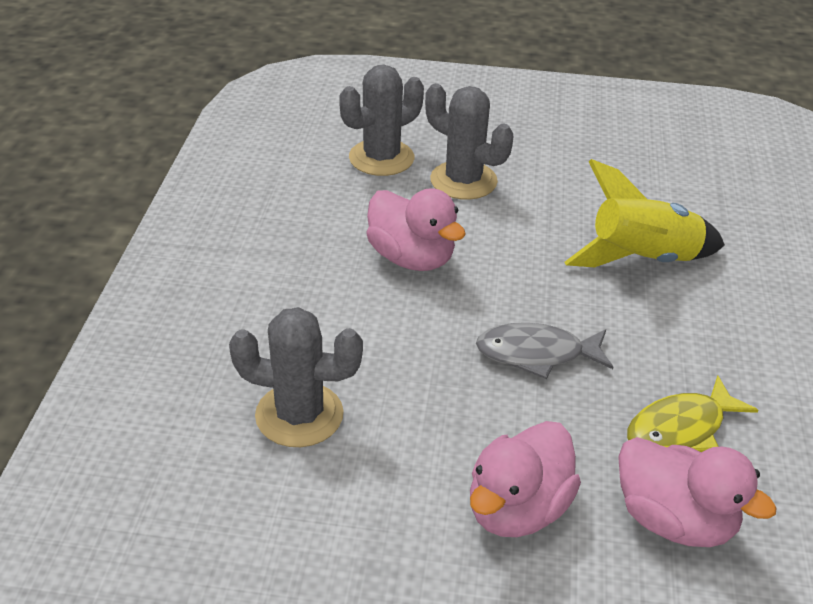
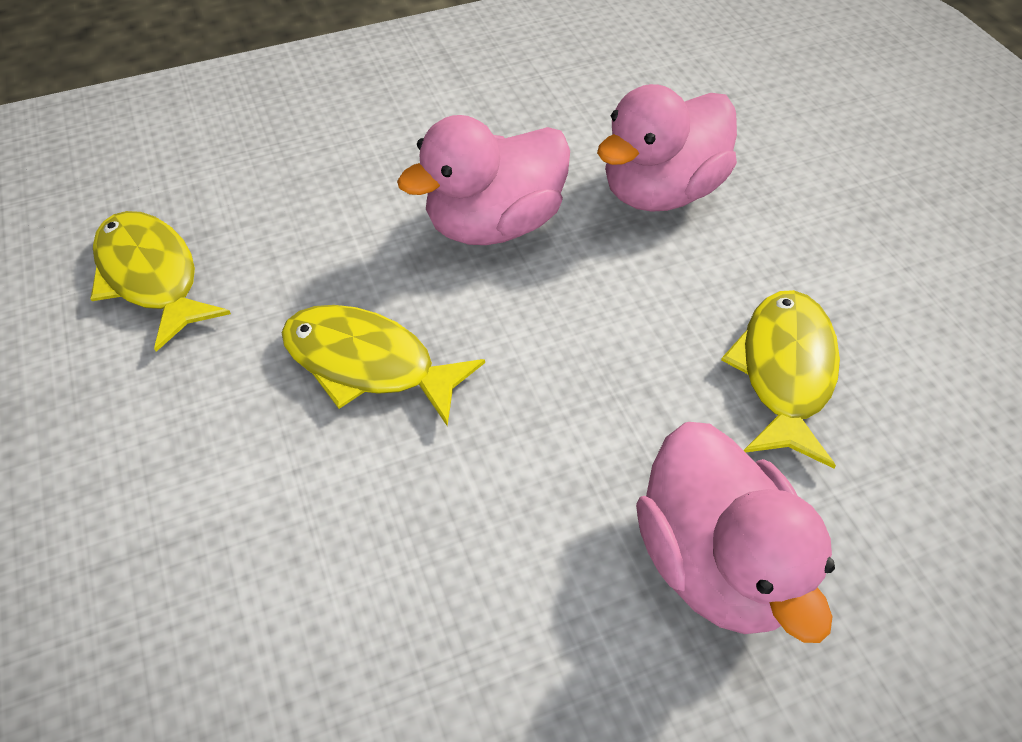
grey cactus: 3 -> 0
grey fish: 1 -> 0
yellow fish: 1 -> 3
yellow rocket: 1 -> 0

